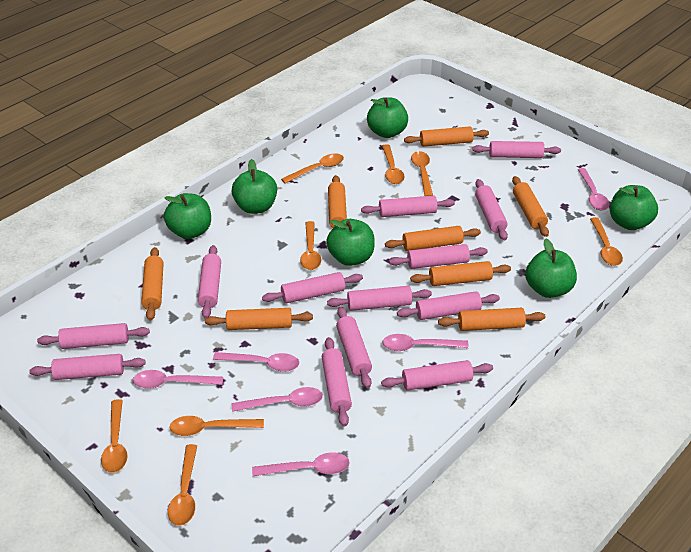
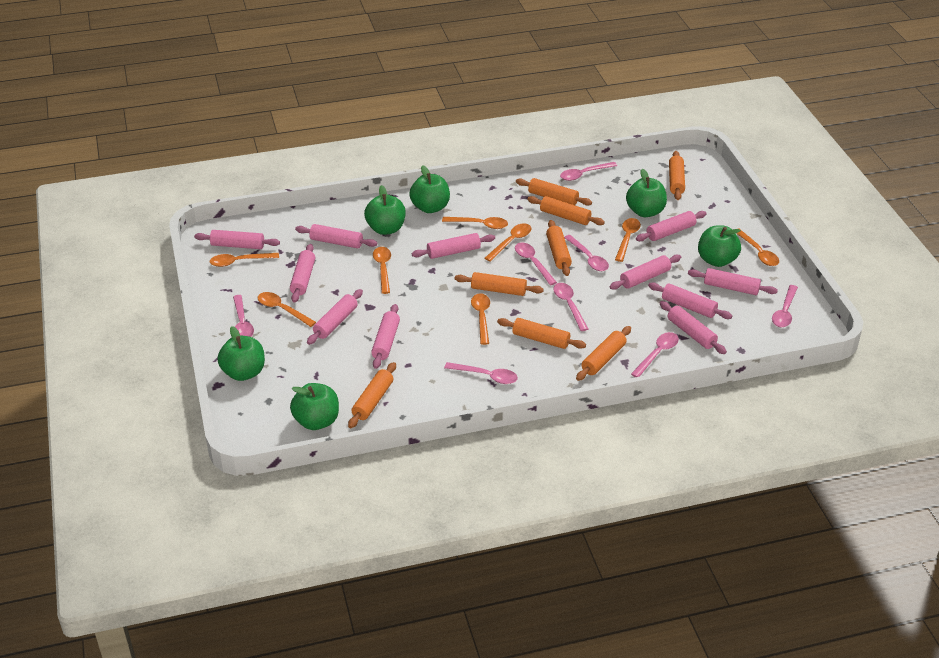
pink rolling pin: 13 -> 11
pink spoon: 6 -> 8

